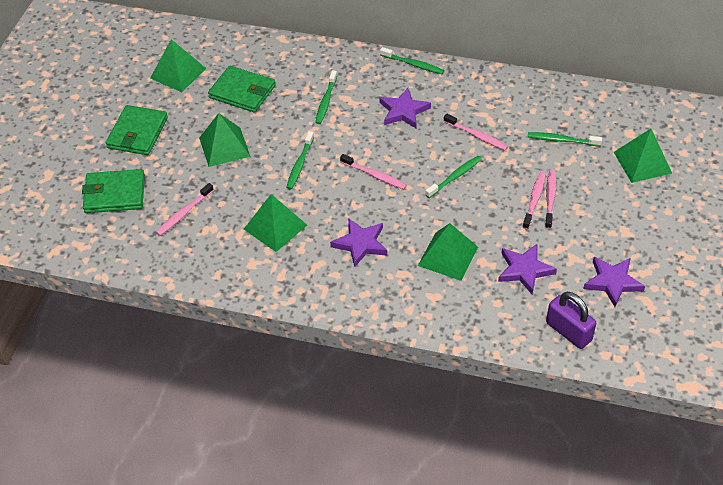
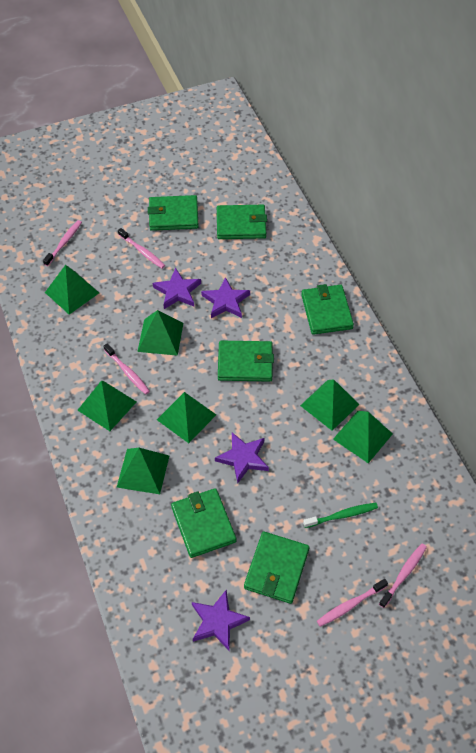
green pyramid: 5 -> 7
green toothbrush: 5 -> 1
green wallet: 3 -> 6
purple padlock: 1 -> 0

